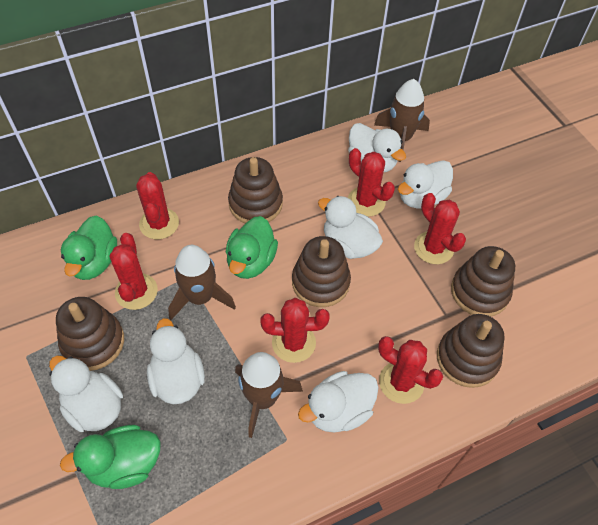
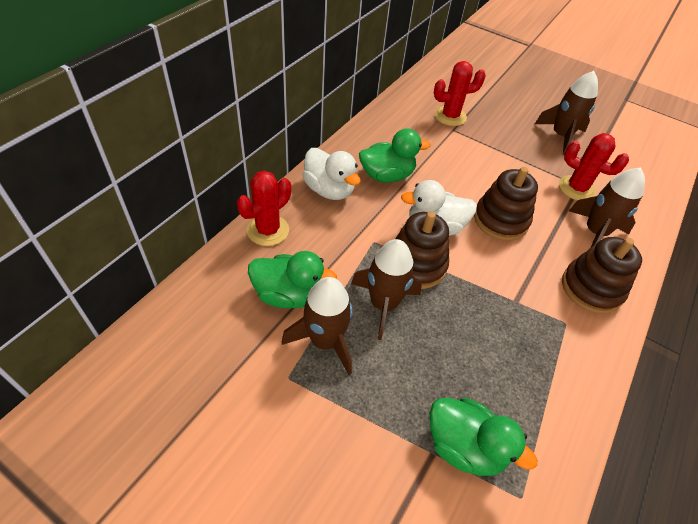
brown rocket: 3 -> 4
brown stacking toy: 5 -> 3
red cactus: 6 -> 3
white duck: 6 -> 2

